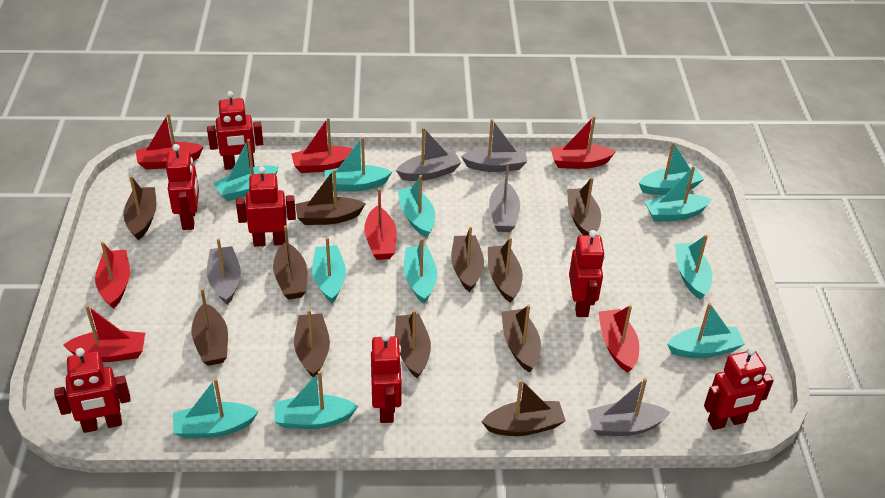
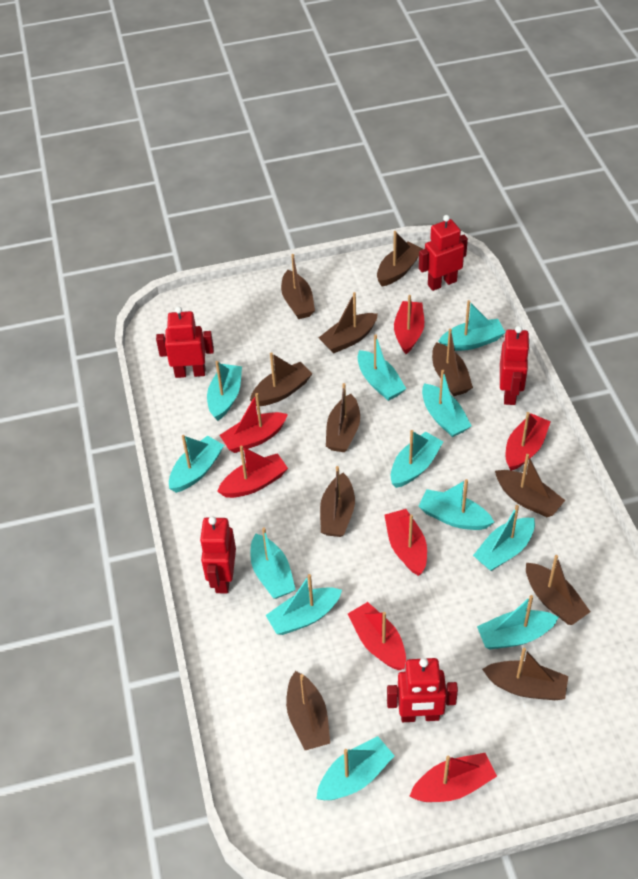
grey boat: 5 -> 0
red robot: 7 -> 5
turquoise boat: 11 -> 12

